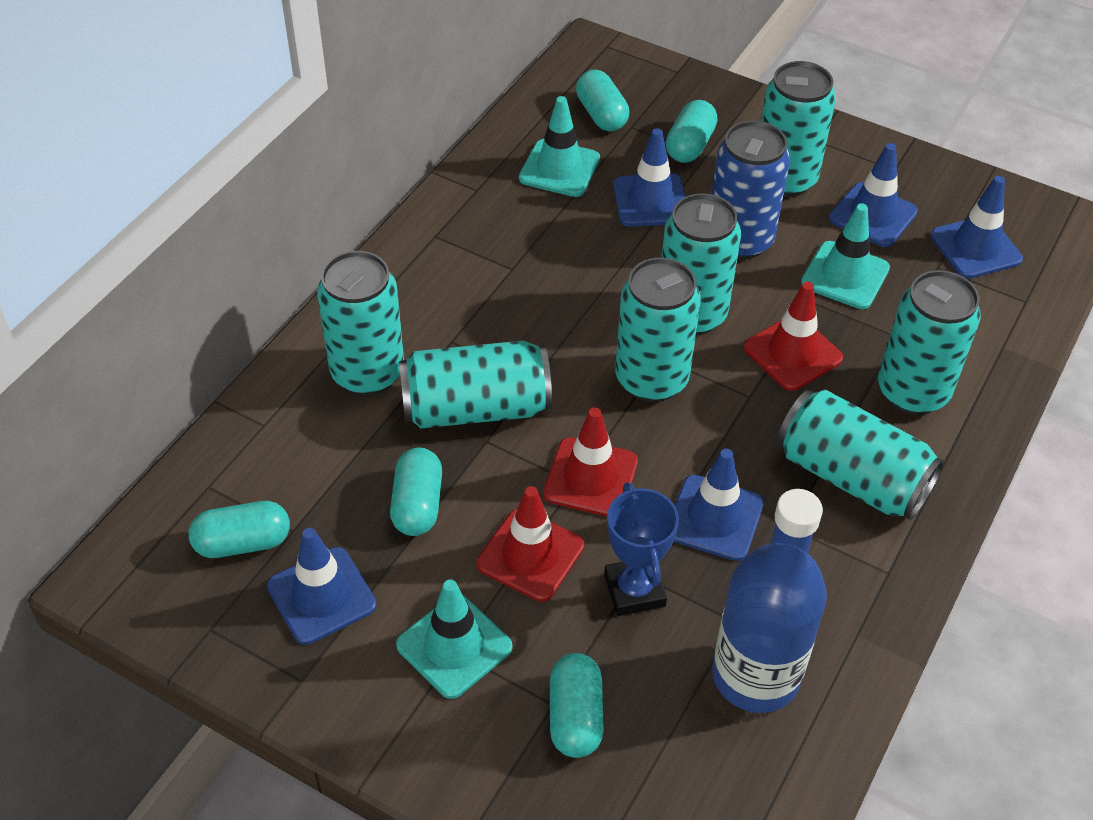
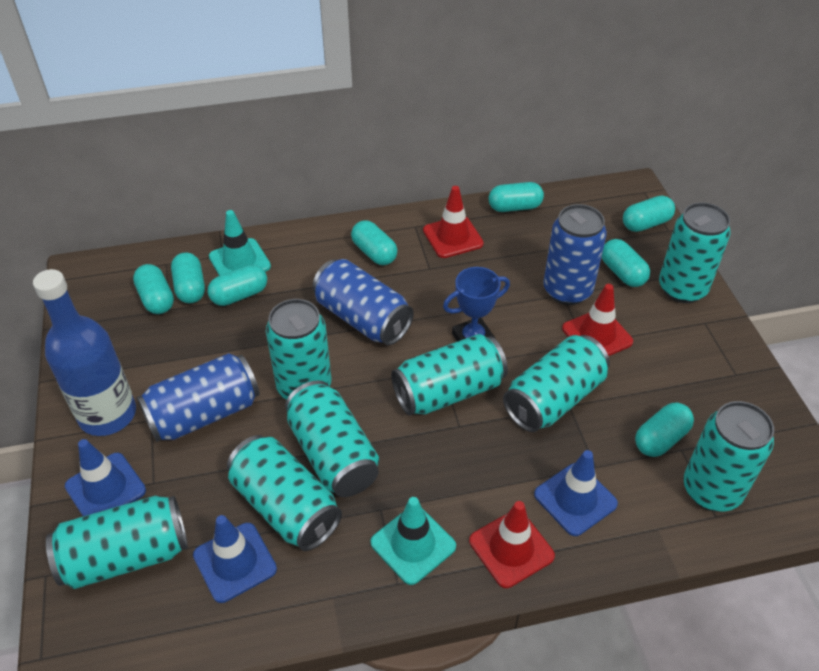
blue can: 1 -> 3
blue traffic cone: 5 -> 3
turquoise can: 7 -> 8
turquoise capsule: 5 -> 8
turquoise traffic cone: 3 -> 2

